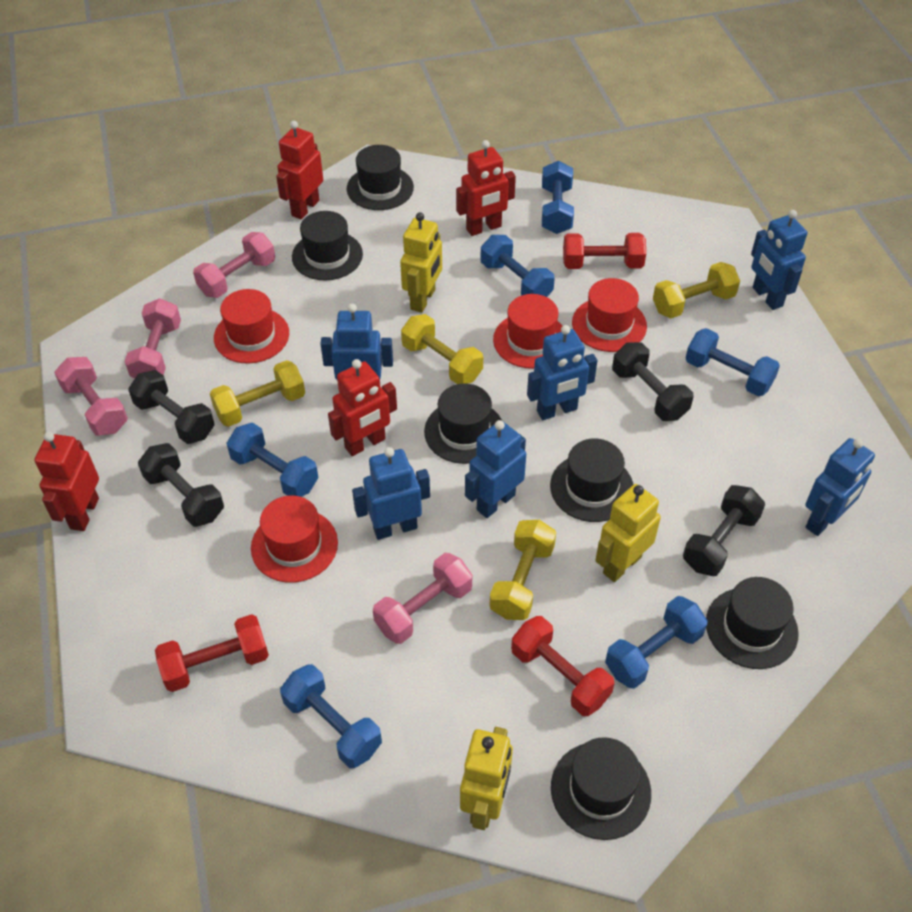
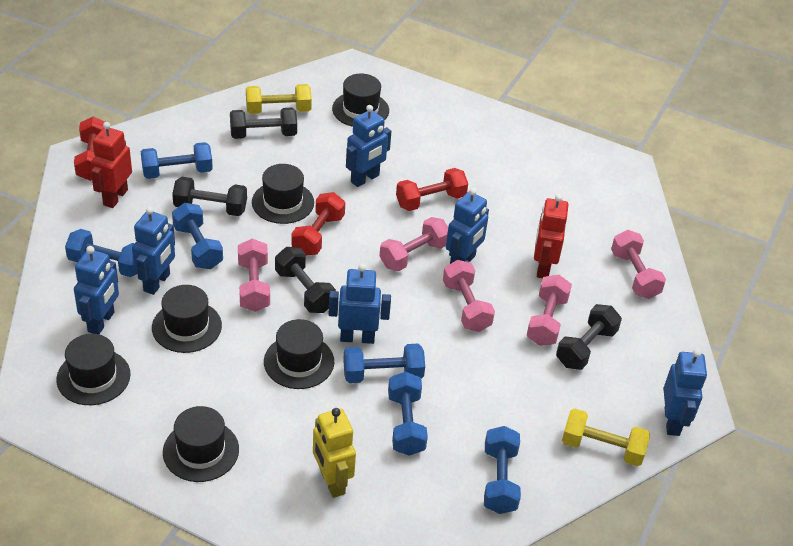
pink dumbbell: 4 -> 5
red hat: 4 -> 0
red robot: 4 -> 2
yellow dumbbell: 4 -> 2
yellow robot: 3 -> 1

